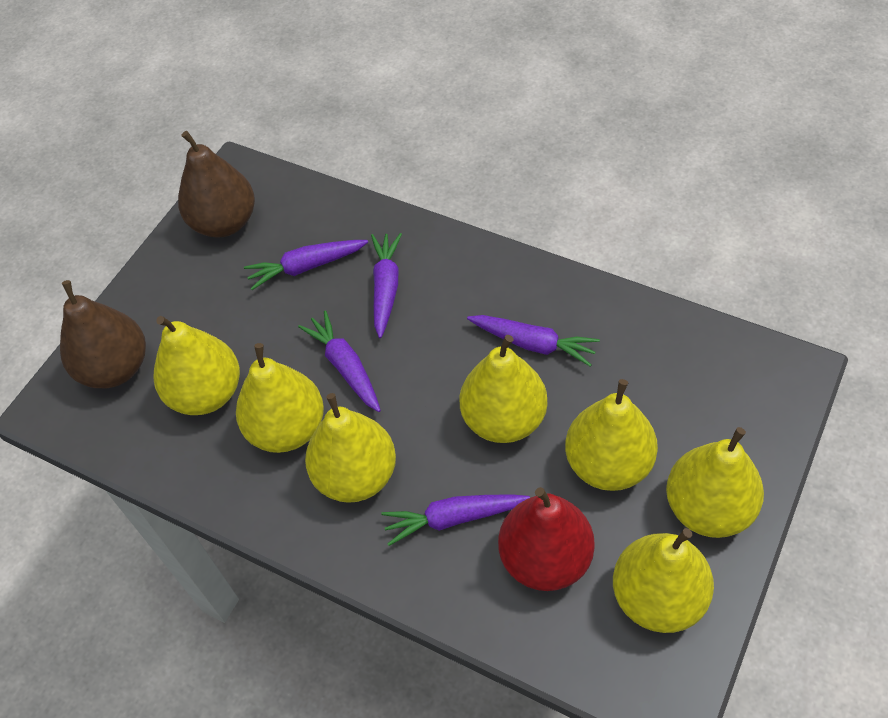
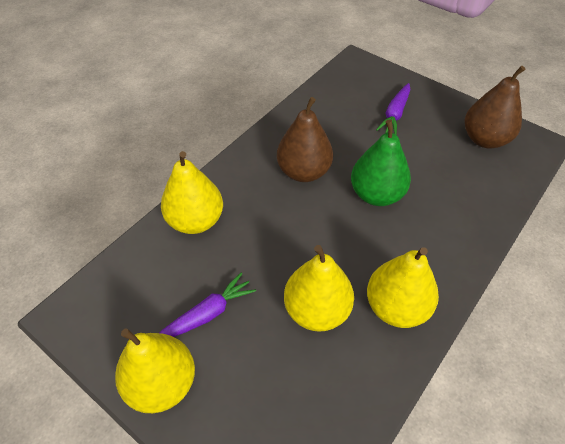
green pear: 0 -> 1
purple carrot: 5 -> 2
red pear: 1 -> 0
yellow pear: 7 -> 4

